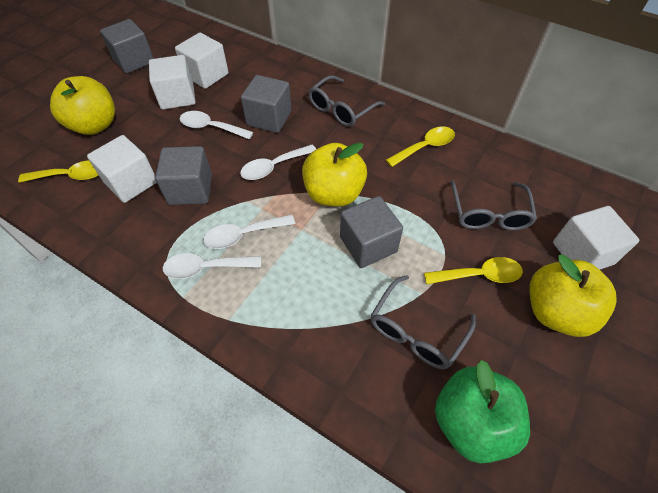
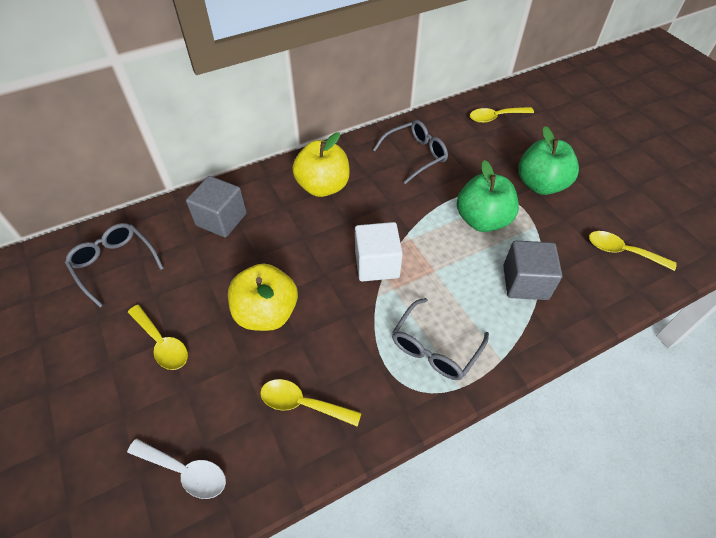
green apple: 1 -> 2
grey cube: 4 -> 2
white cube: 4 -> 1
white spoon: 4 -> 1
yellow apple: 3 -> 2
yellow spoon: 3 -> 4

